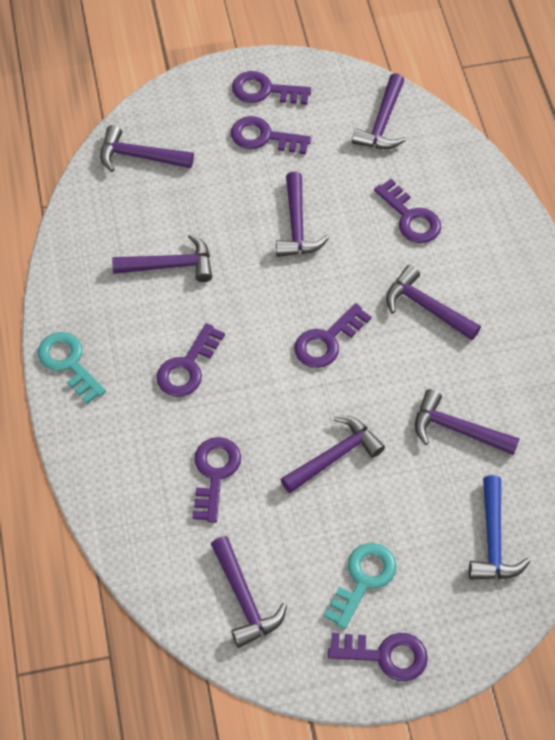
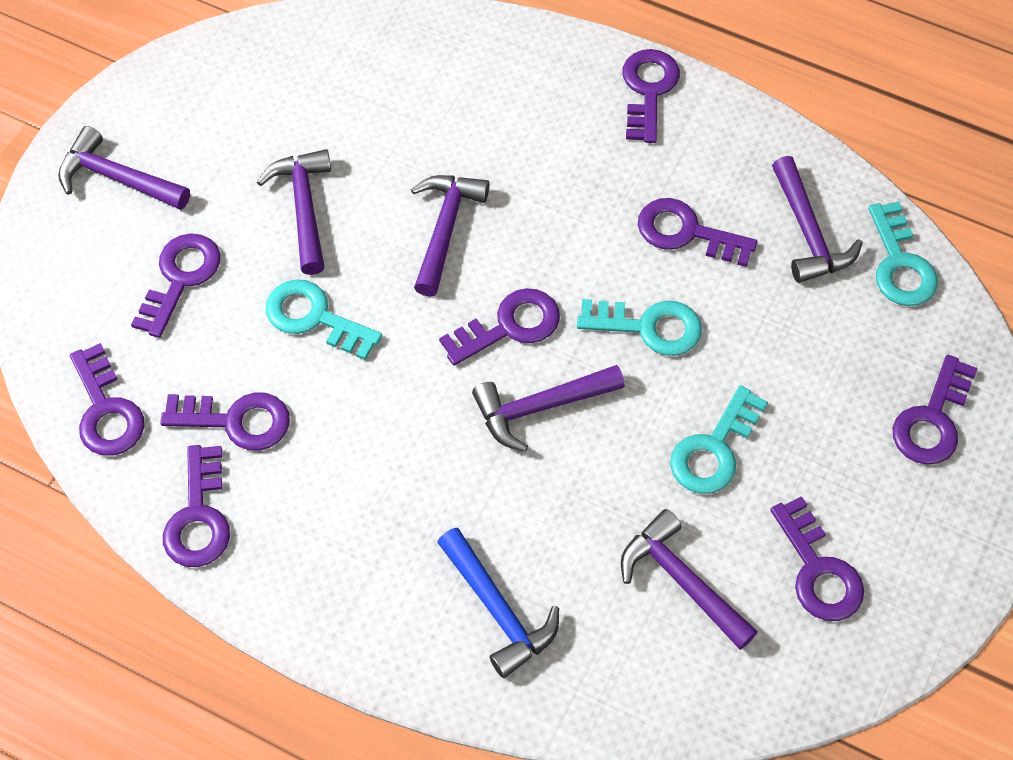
purple hammer: 8 -> 6
purple key: 7 -> 9
turquoise key: 2 -> 4

